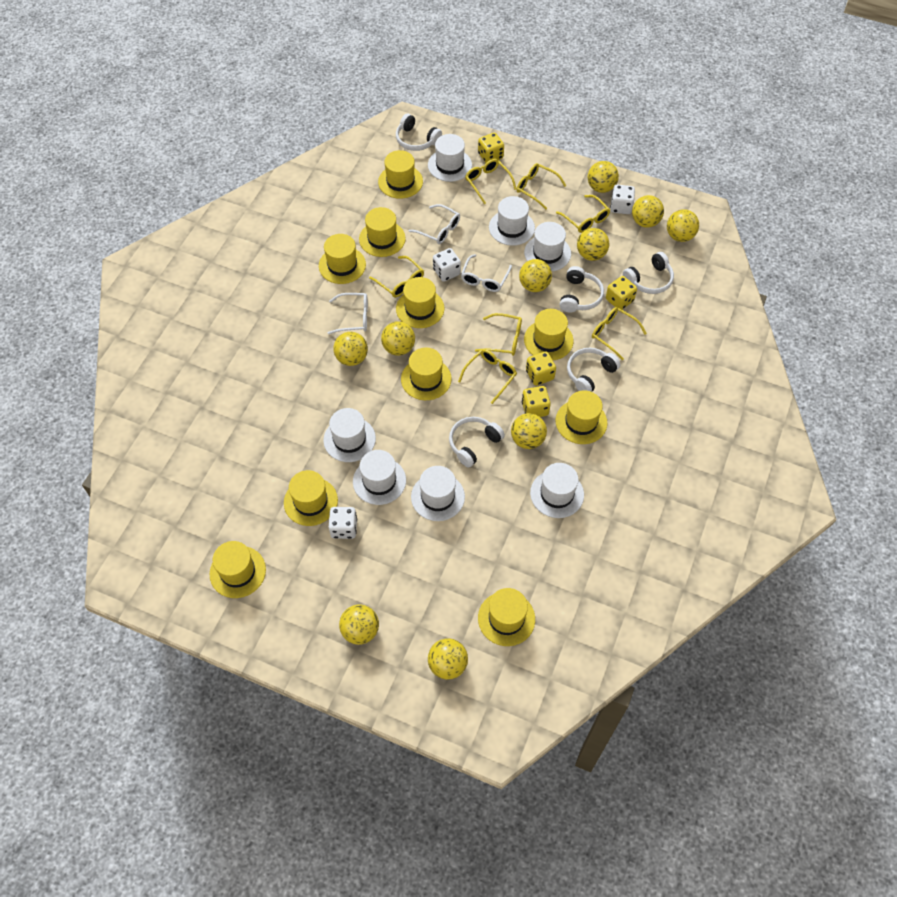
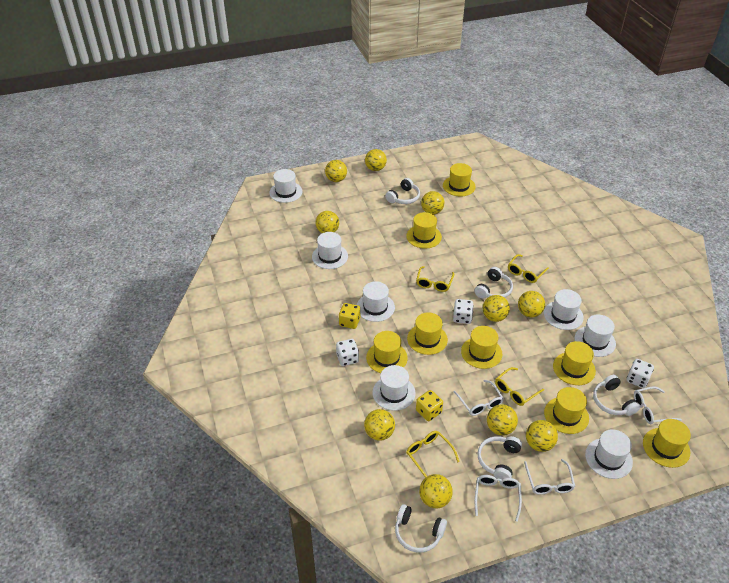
white glasses: 3 -> 4
yellow dice: 4 -> 2
yellow glasses: 7 -> 4
yellow hat: 10 -> 8

